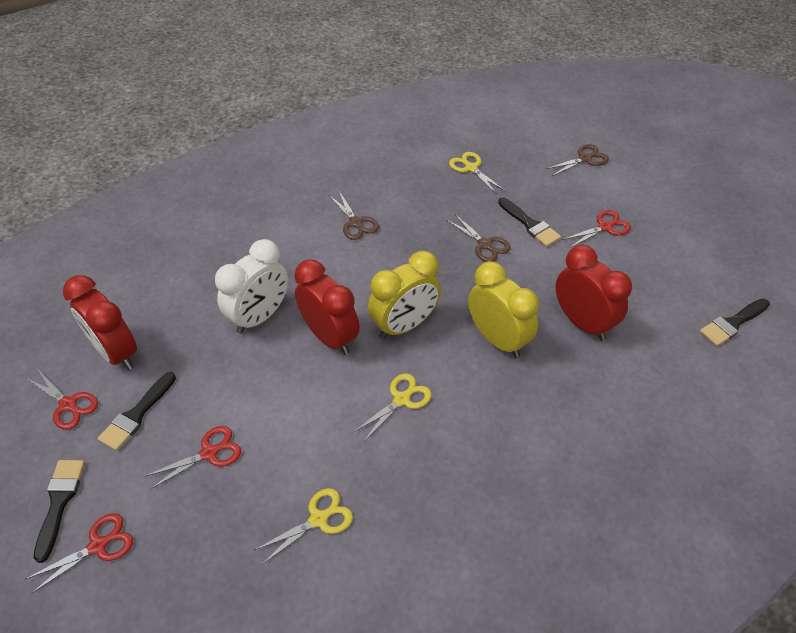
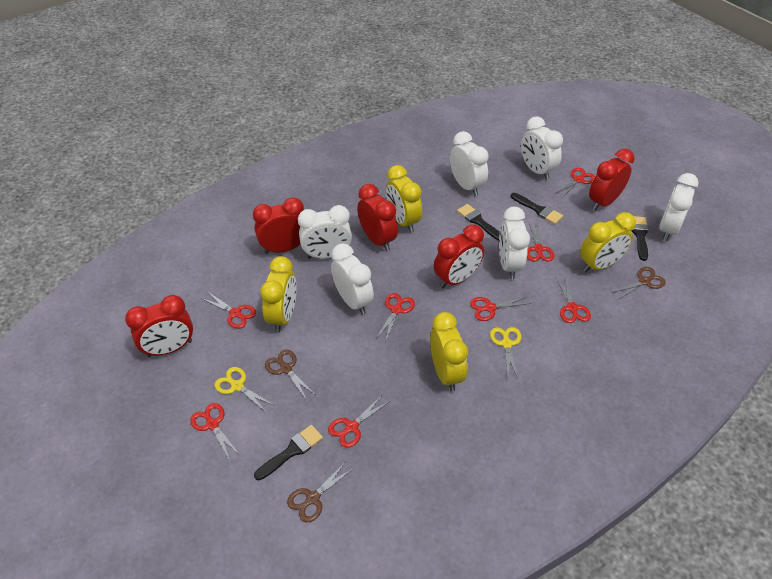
red clock: 3 -> 5
red scissors: 4 -> 8
white clock: 1 -> 6
yellow clock: 2 -> 4
yellow scissors: 3 -> 2

